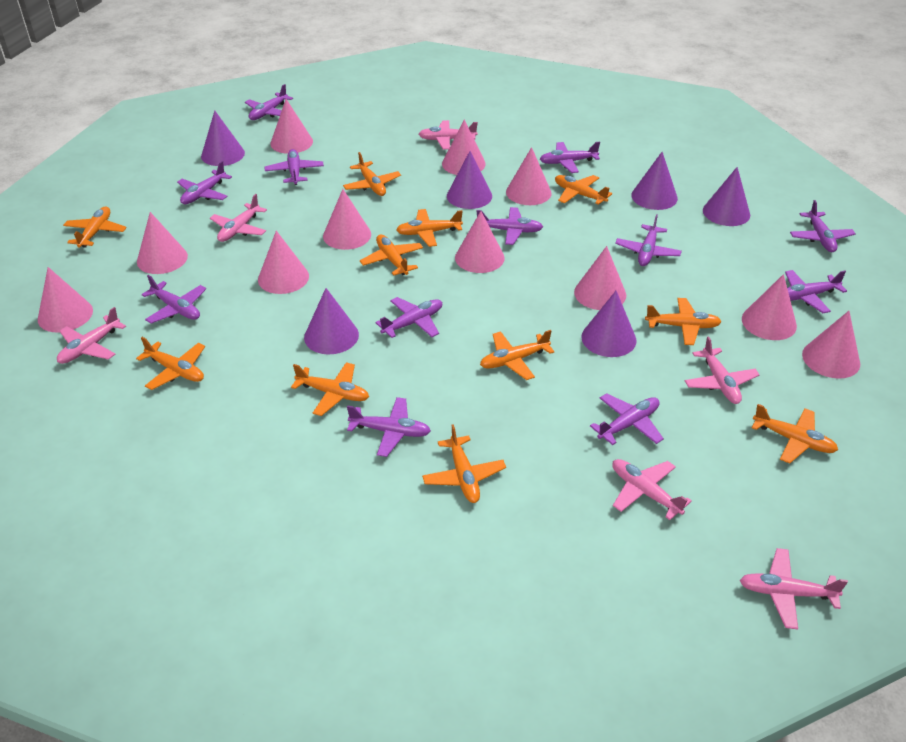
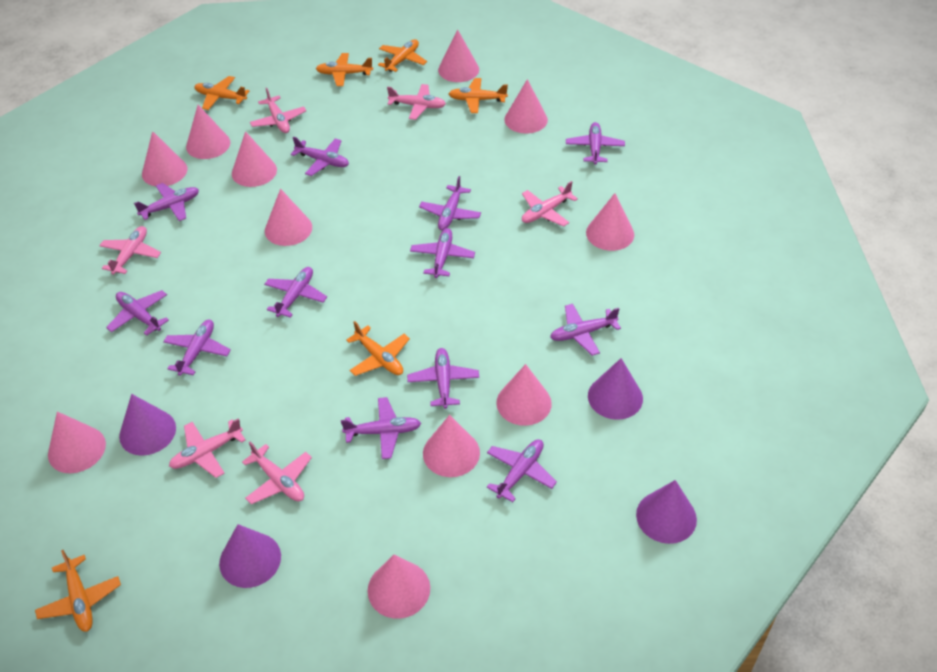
orange plane: 11 -> 6
purple cone: 6 -> 4

